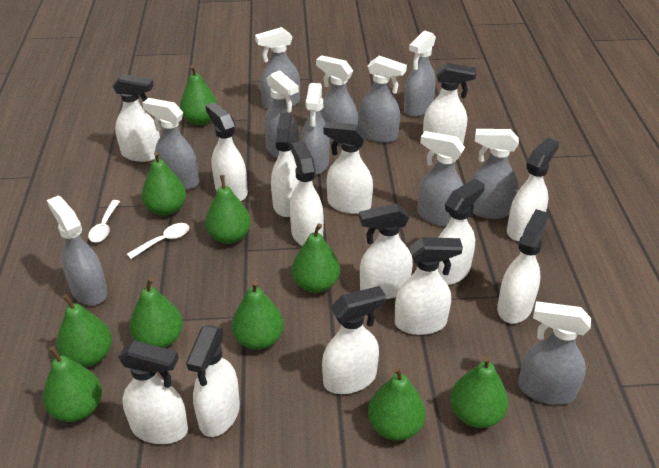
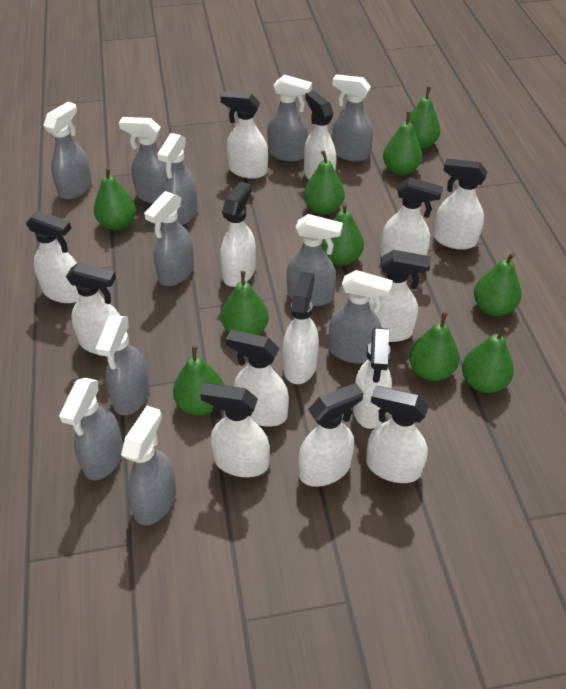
white spoon: 2 -> 0

